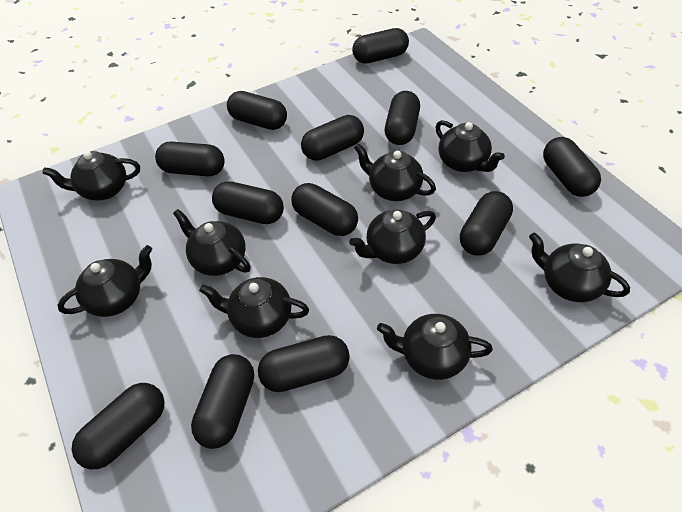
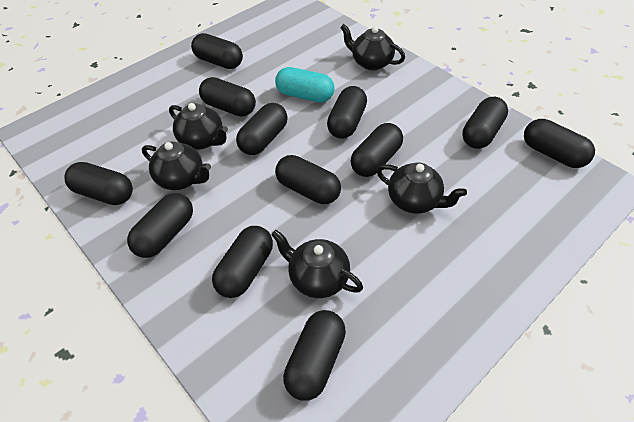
black teapot: 9 -> 5
turquoise capsule: 0 -> 1

